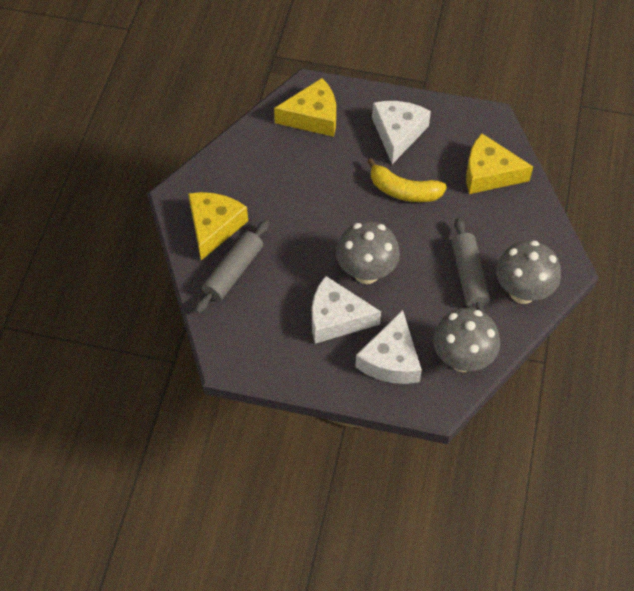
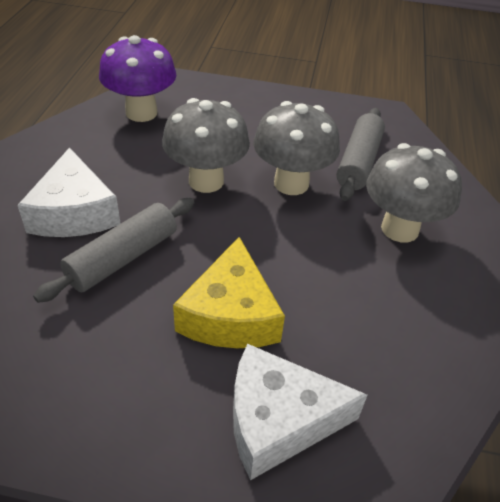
purple mushroom: 0 -> 1
white cheese: 3 -> 2
yellow banana: 1 -> 0
yellow cheese: 3 -> 1

